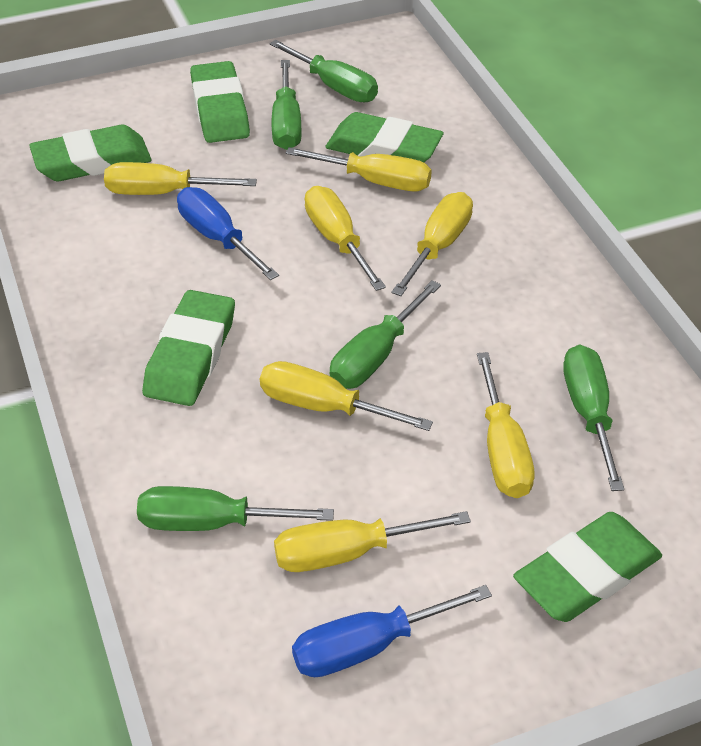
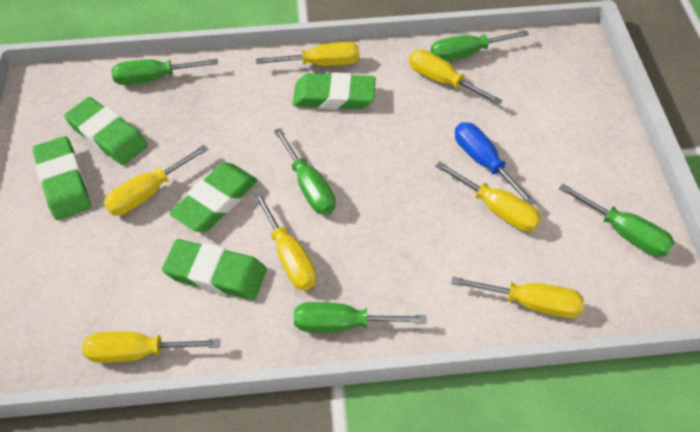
blue screwdriver: 2 -> 1

